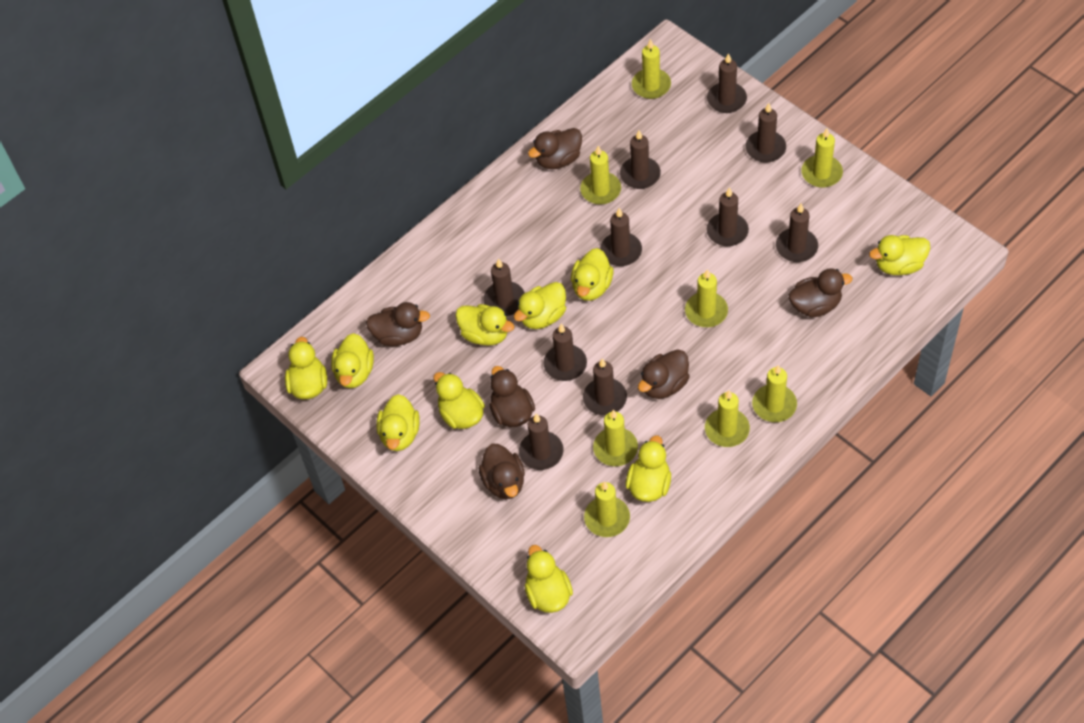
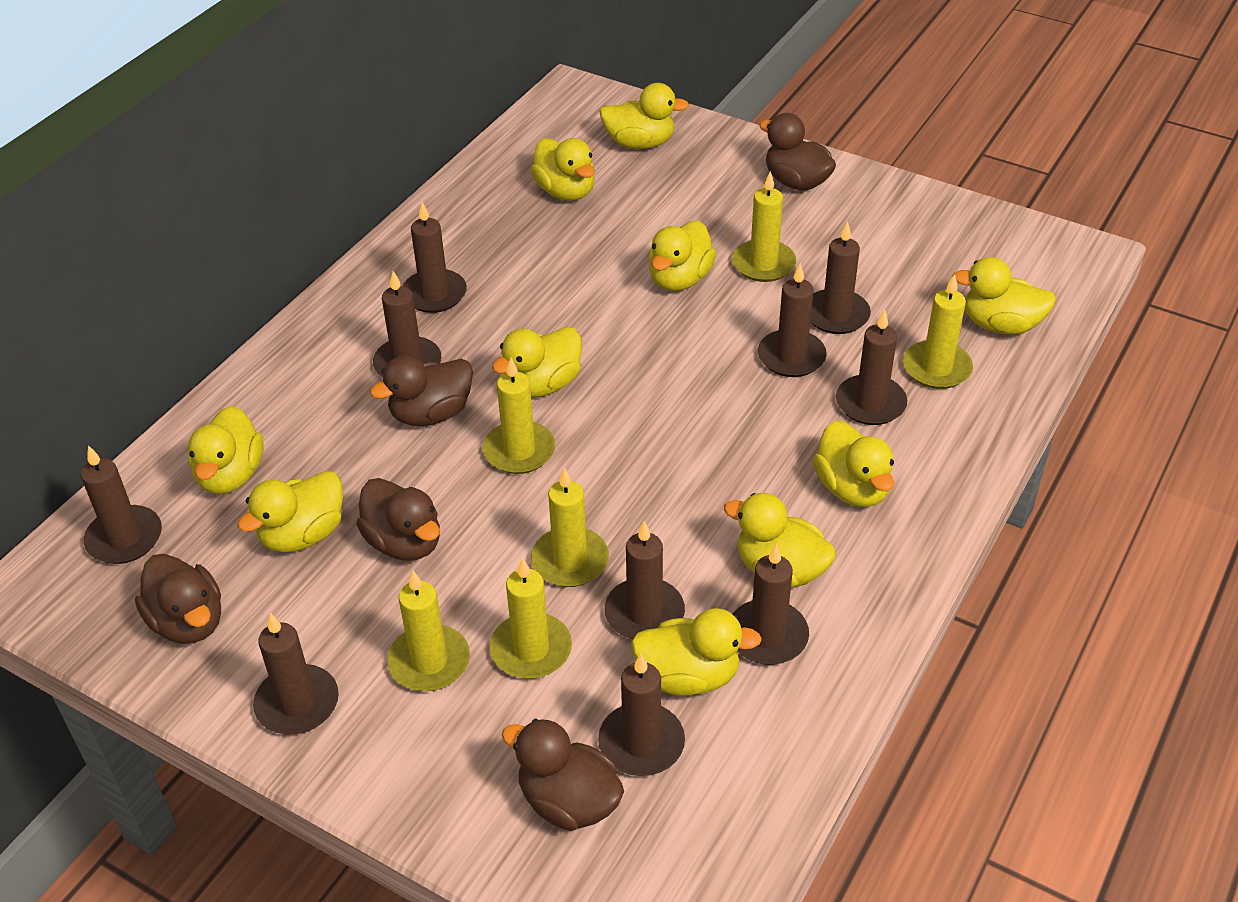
brown duck: 6 -> 5
yellow candle: 8 -> 6

